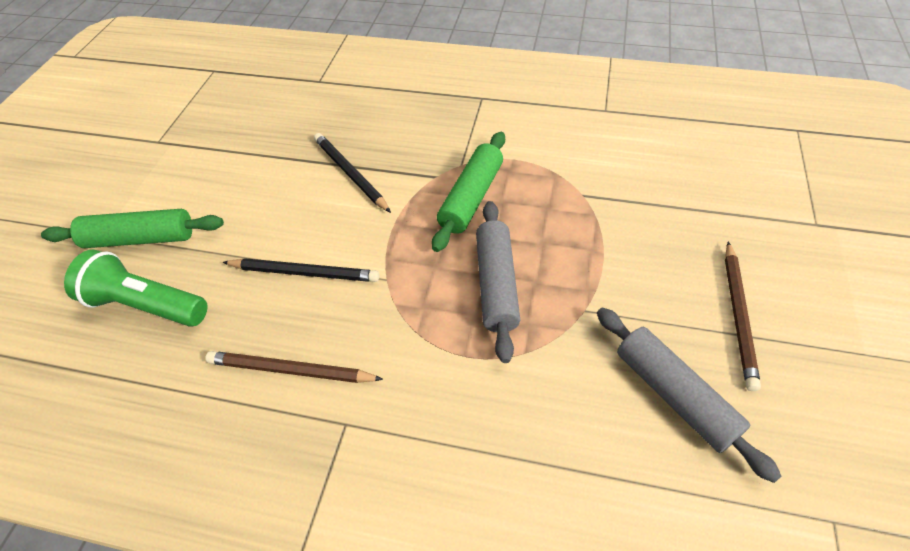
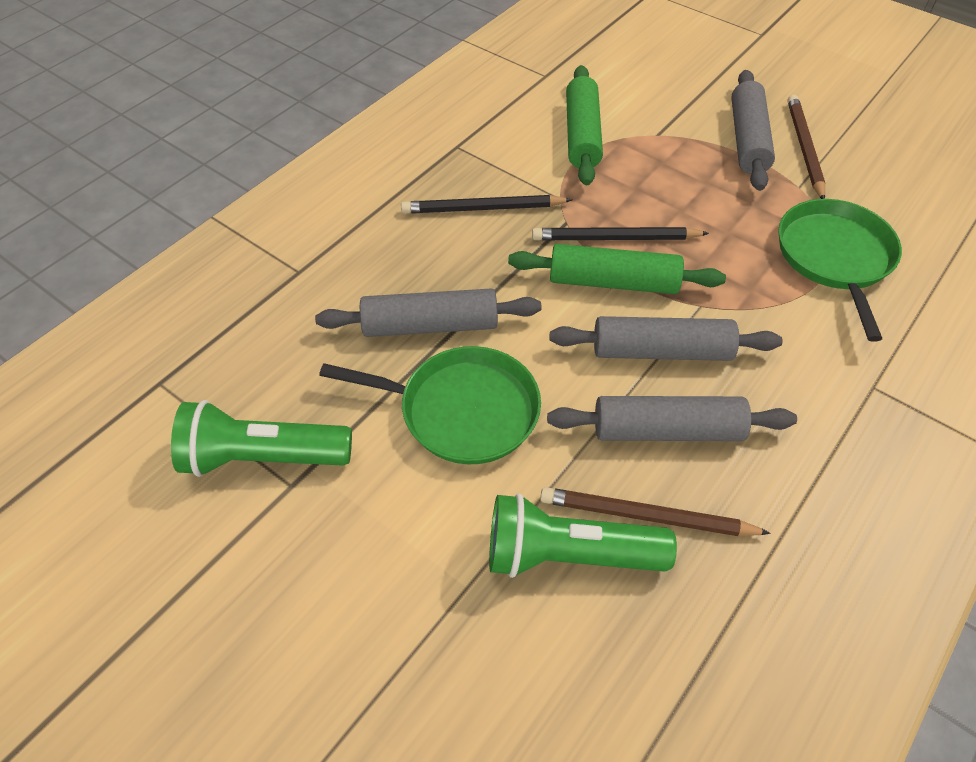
green flashlight: 1 -> 2
green pan: 0 -> 2
grey rolling pin: 2 -> 4

